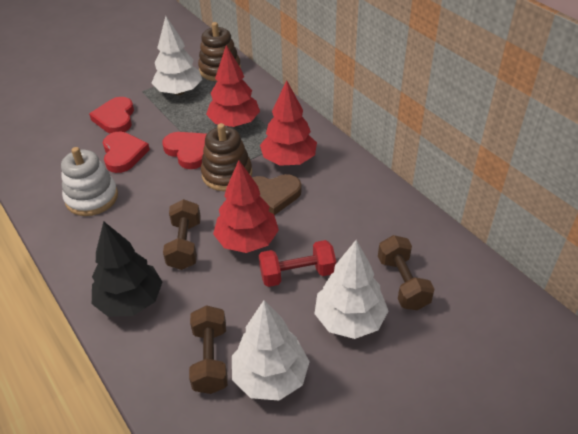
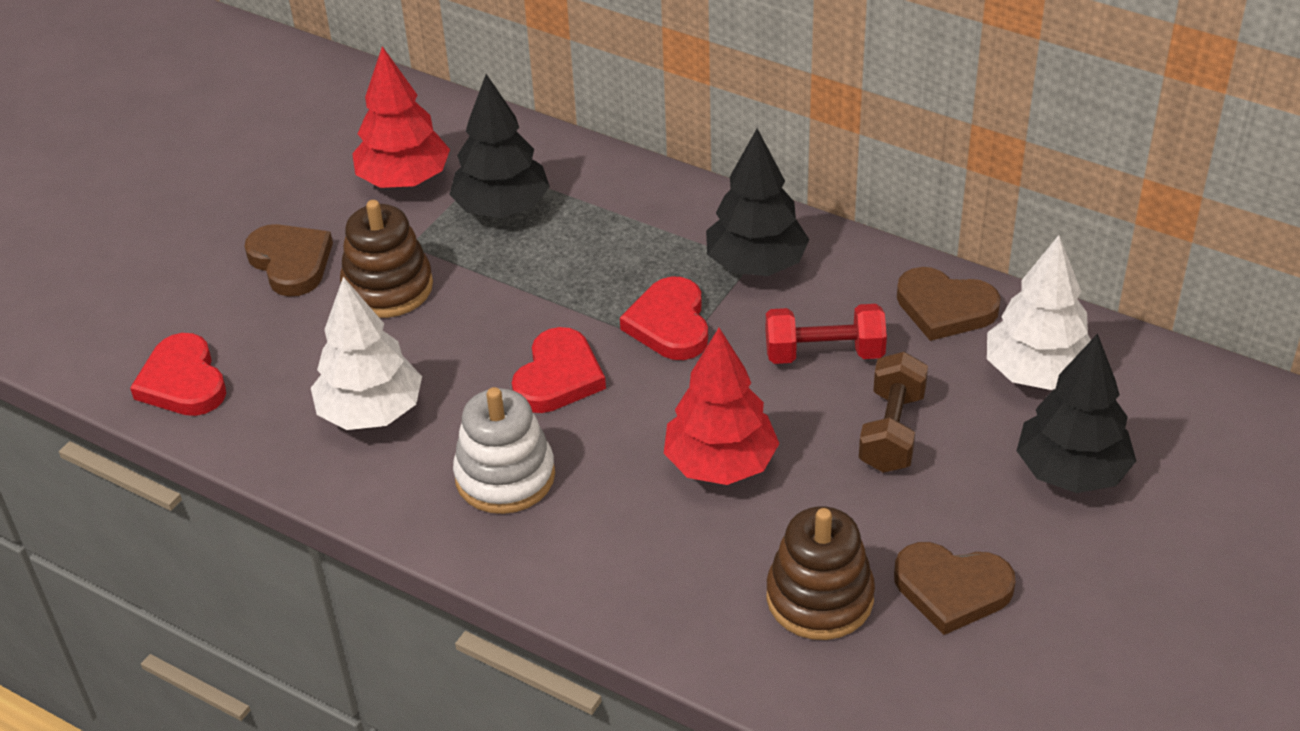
black tree: 1 -> 3
brown dumbbell: 3 -> 1
brown heart: 1 -> 3
red tree: 3 -> 2
white tree: 3 -> 2

